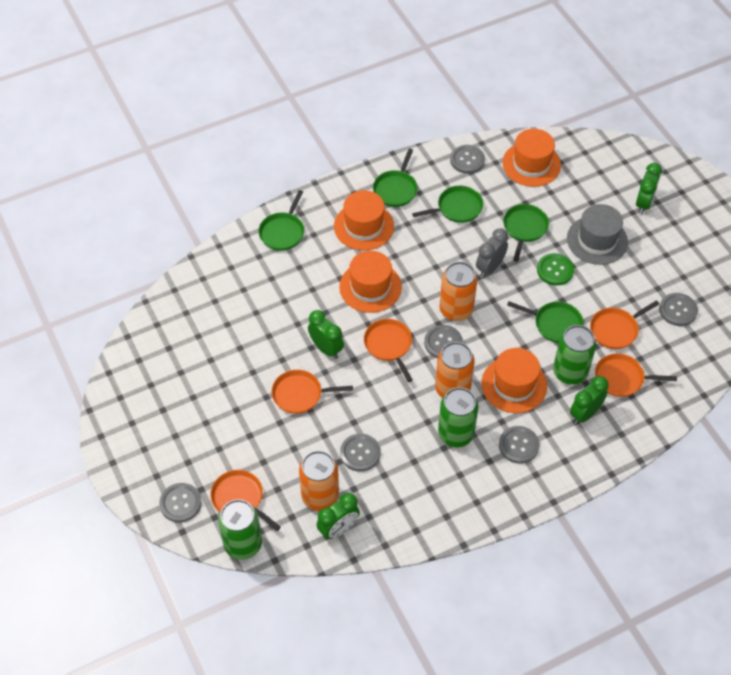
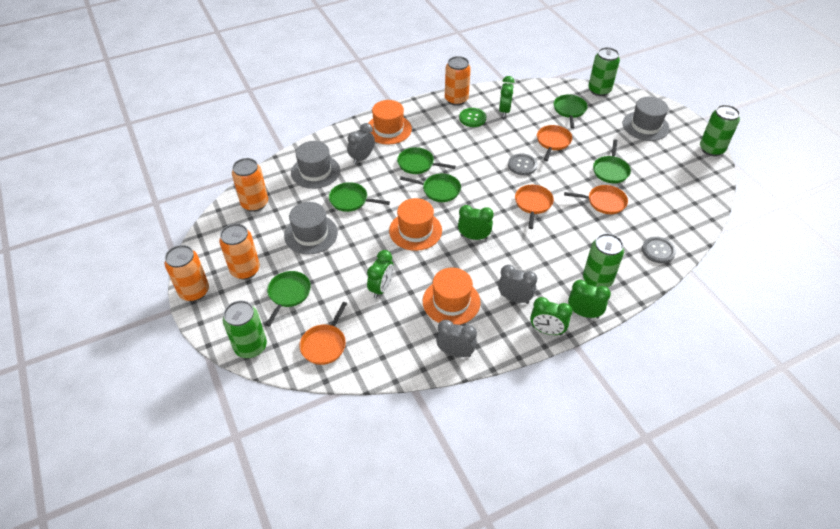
green can: 3 -> 4
green clock: 4 -> 5
green pan: 5 -> 6
grey button: 6 -> 2
grey clock: 1 -> 3
grey hat: 1 -> 3
orange can: 3 -> 4
orange hat: 4 -> 3
orange pan: 5 -> 4

